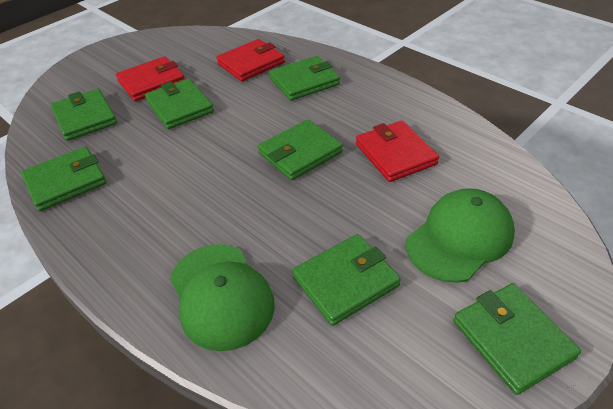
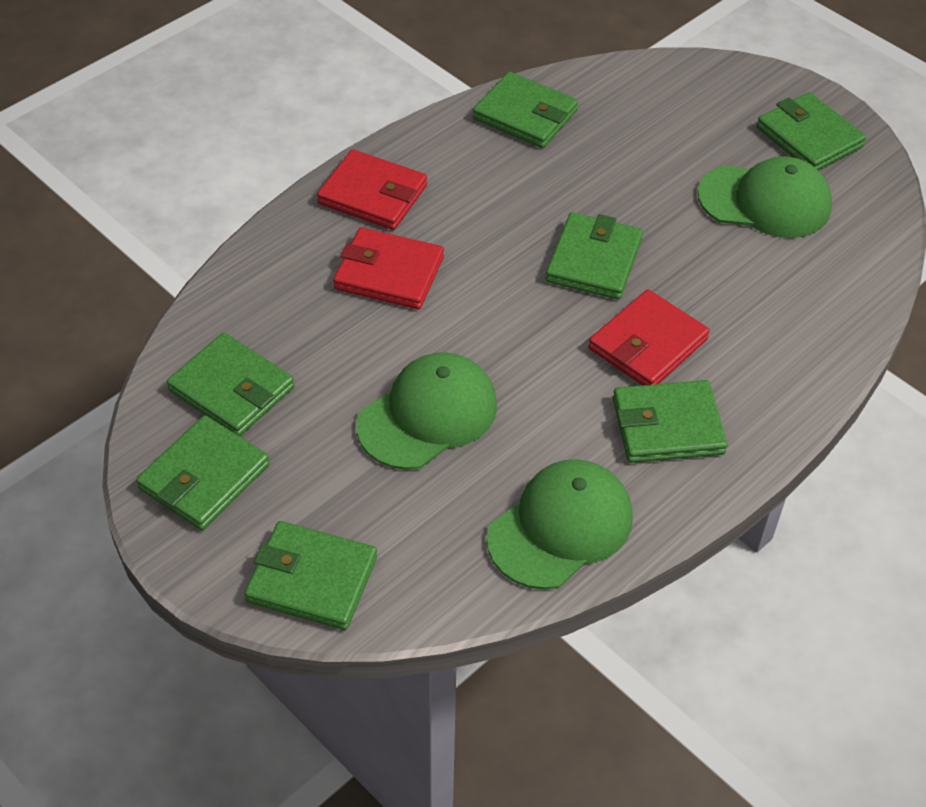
green cap: 2 -> 3

